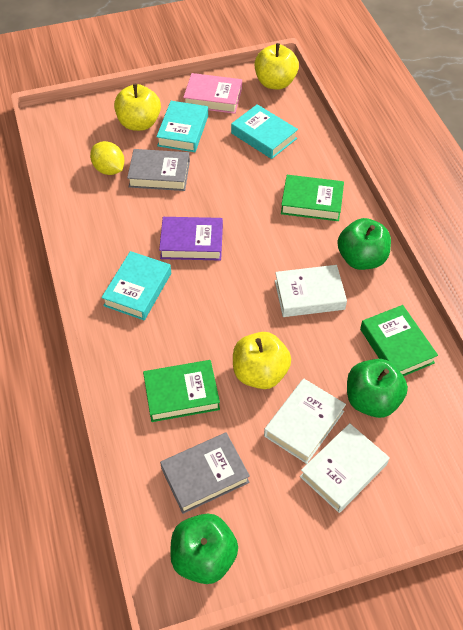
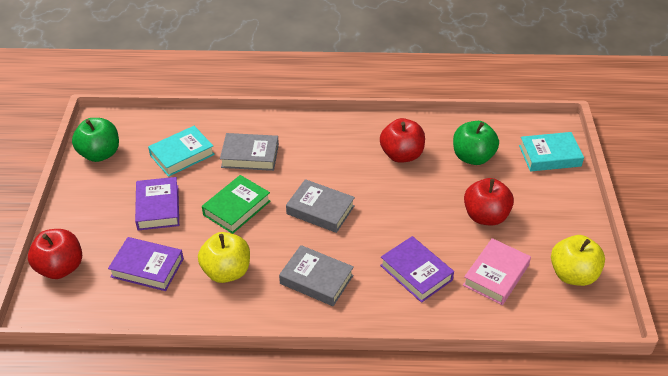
green apple: 3 -> 2
green book: 3 -> 1
grey book: 2 -> 3
purple book: 1 -> 3
red apple: 0 -> 3
turquoise book: 3 -> 2
white book: 3 -> 0
yellow apple: 3 -> 2
yellow lemon: 1 -> 0

